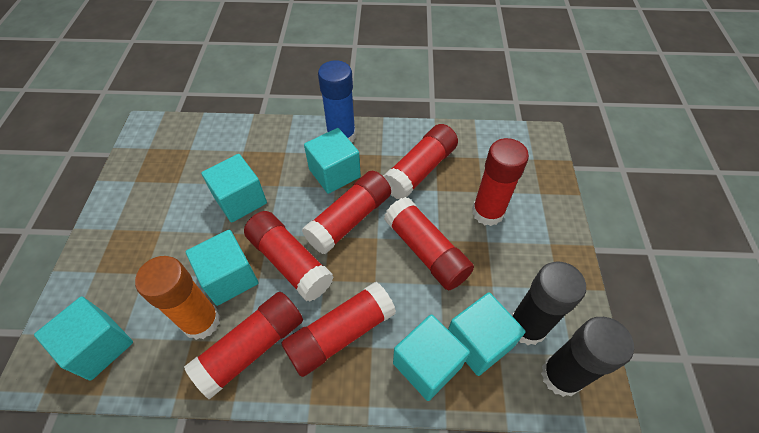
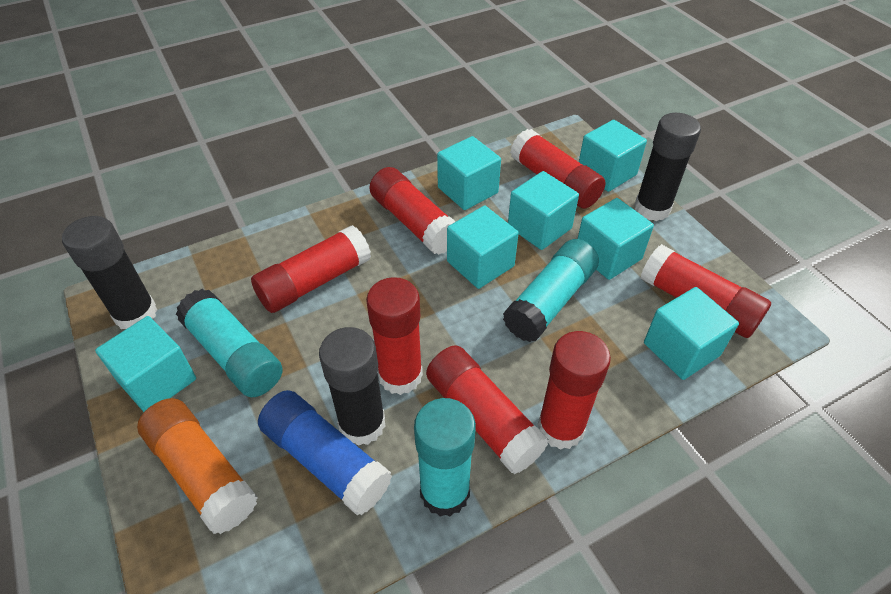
black glue stick: 2 -> 3
turquoise cube: 6 -> 7
turquoise glue stick: 0 -> 3

